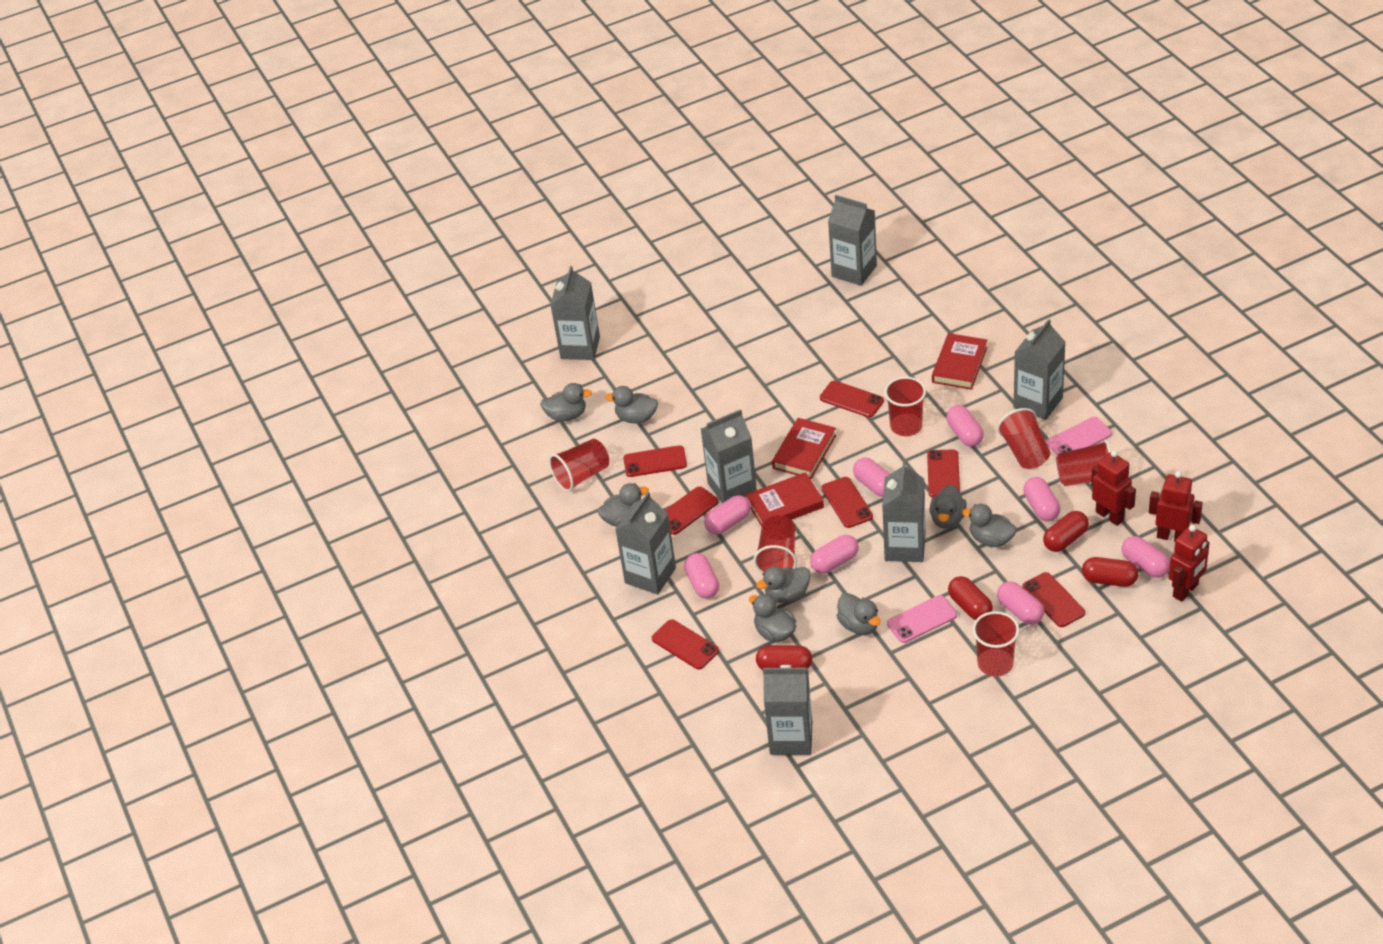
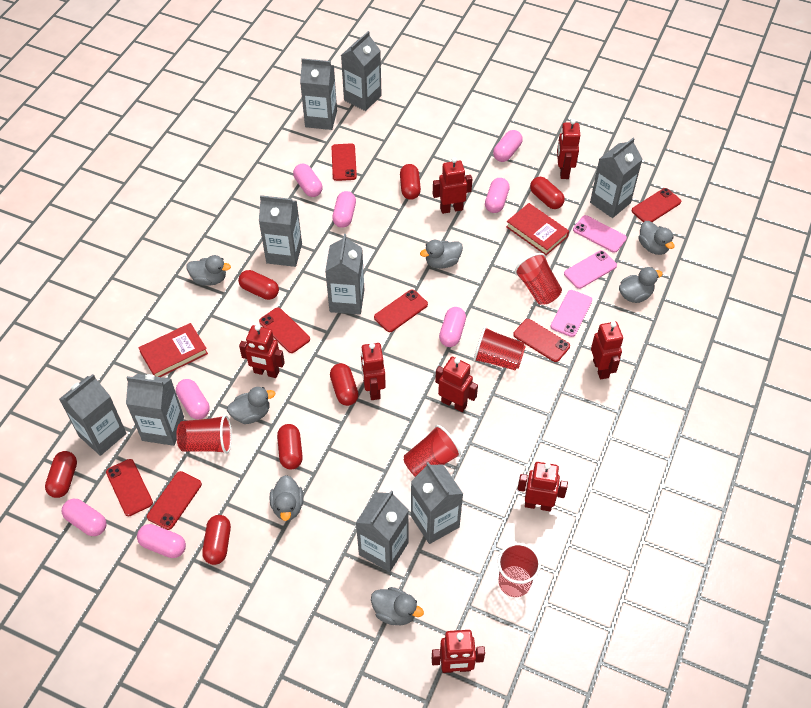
grey carton: 7 -> 9
grey duck: 8 -> 7
pink phone: 2 -> 3
red book: 3 -> 2
red capsule: 4 -> 7
red cup: 6 -> 5
red robot: 3 -> 8

